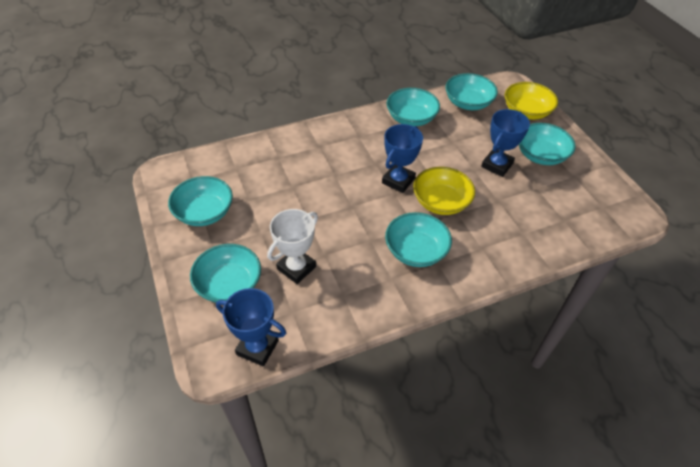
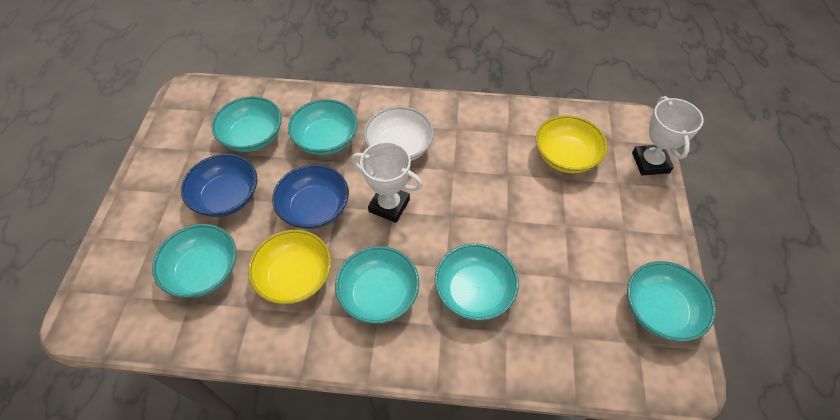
blue bowl: 0 -> 2
blue trophy: 3 -> 0
white bowl: 0 -> 1
white trophy: 1 -> 2

